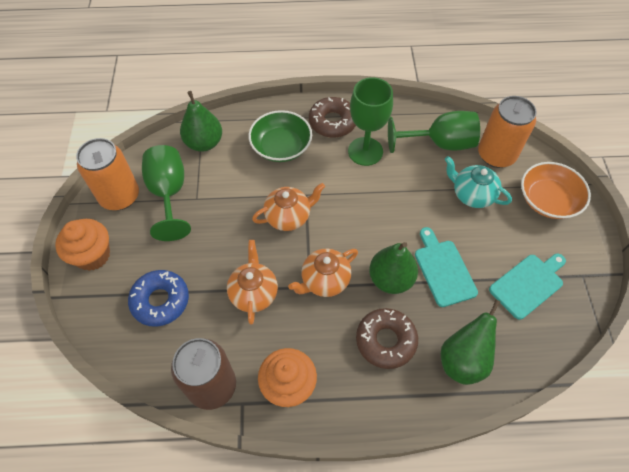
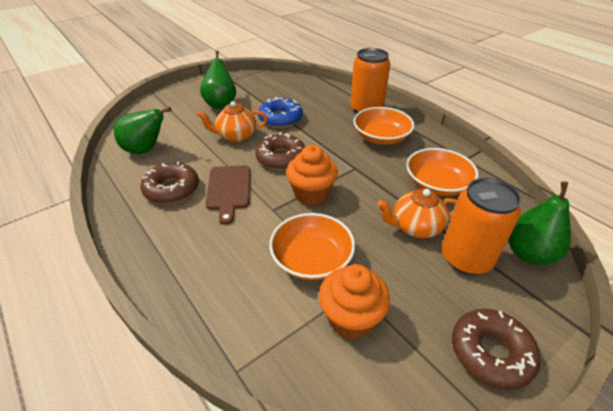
brown can: 1 -> 0
brown cutting board: 0 -> 1
brown donut: 2 -> 3
green bowl: 1 -> 0
green goblet: 3 -> 0
orange bowl: 1 -> 3
orange teapot: 3 -> 2
turquoise cutting board: 2 -> 0
turquoise teapot: 1 -> 0

